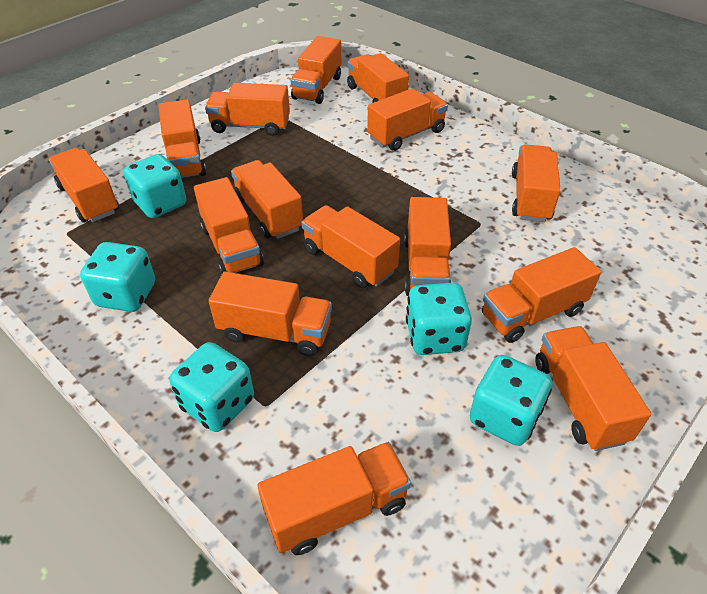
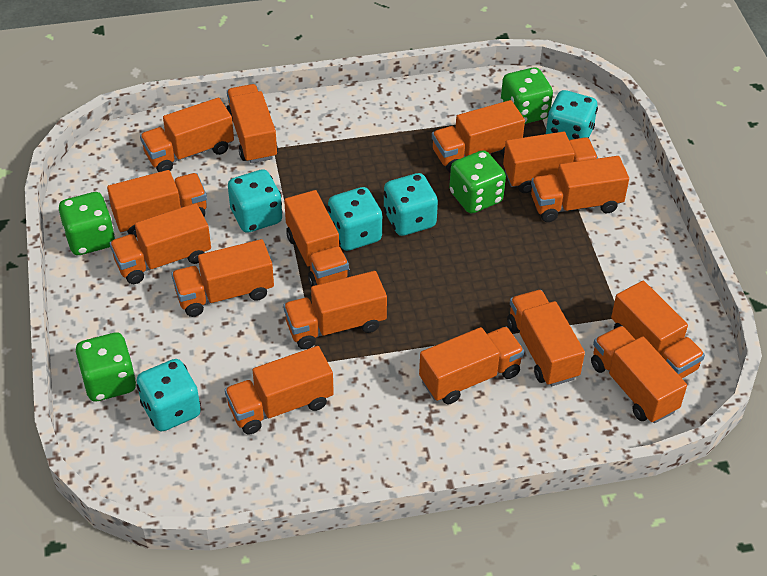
green dice: 0 -> 4

